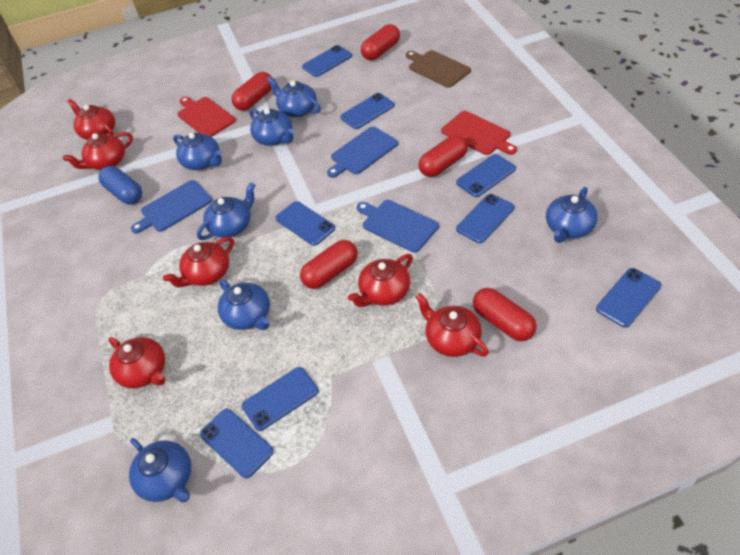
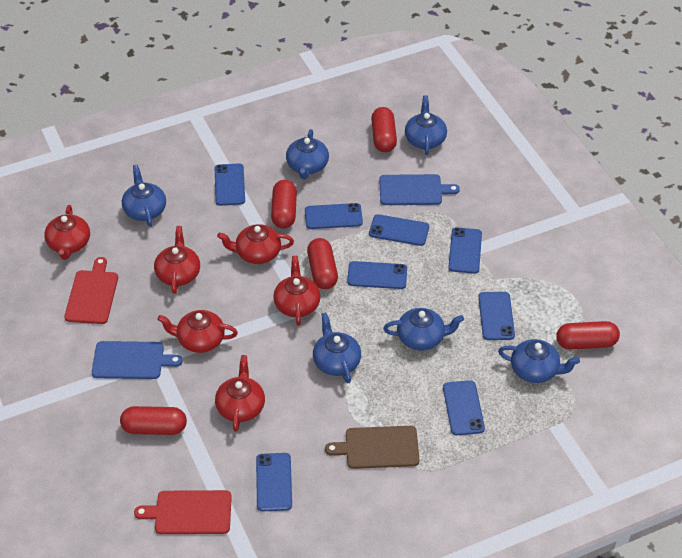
blue capsule: 1 -> 0
blue cutting board: 3 -> 2
blue teapot: 7 -> 6

